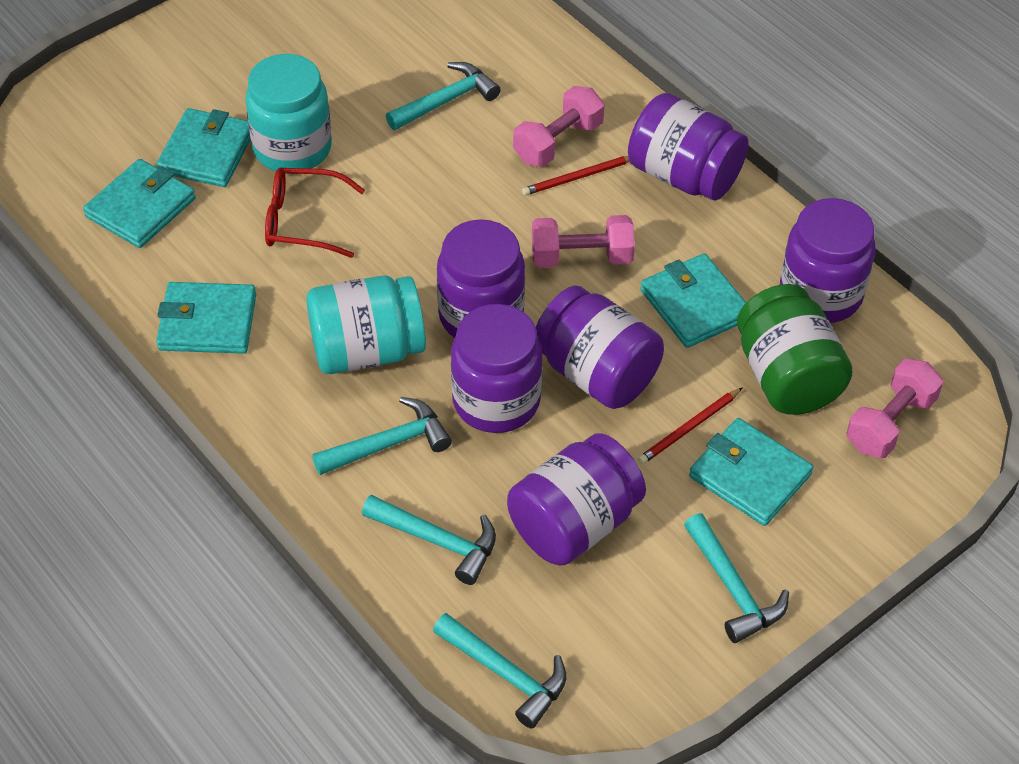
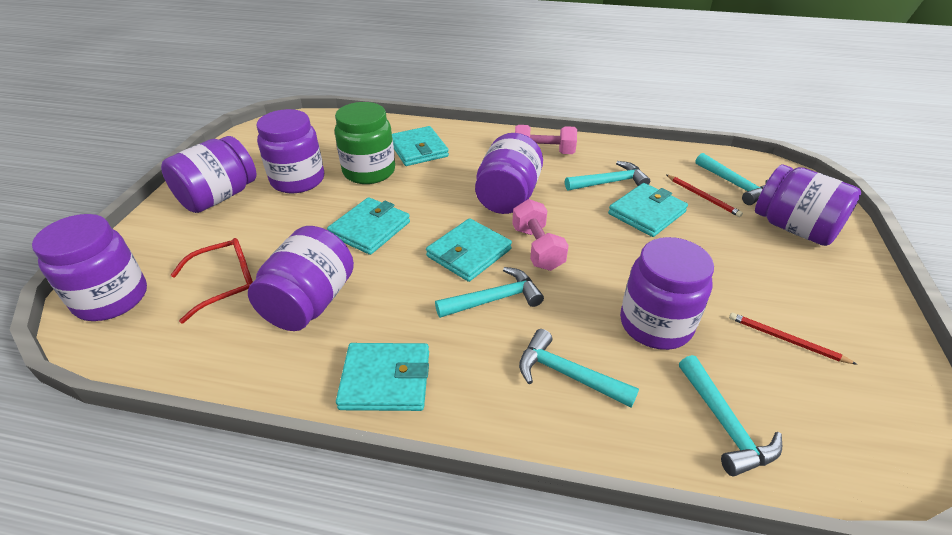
pink dumbbell: 3 -> 2
purple jar: 6 -> 7
turquoise jar: 2 -> 0

